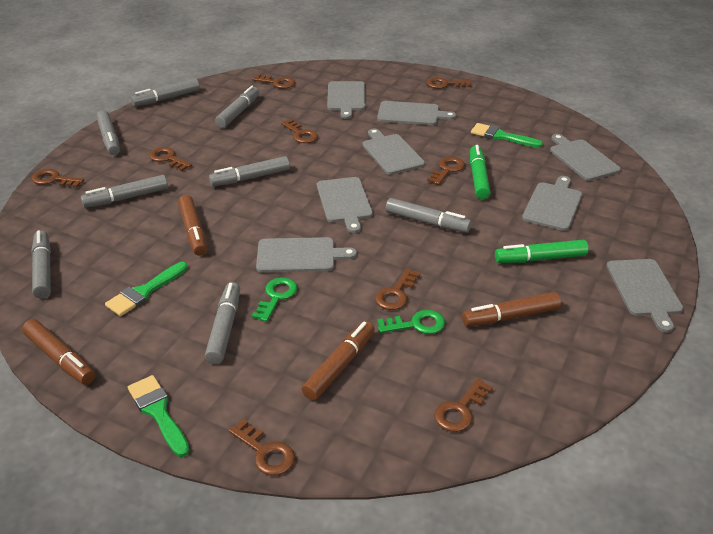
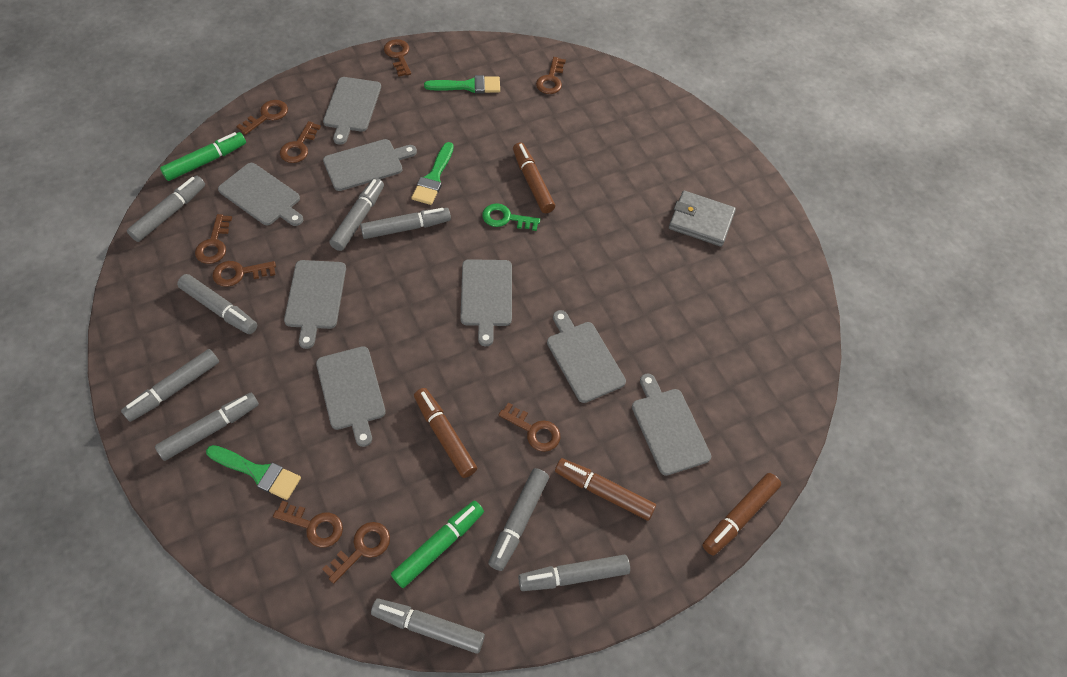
green key: 2 -> 1
grey marker: 8 -> 9
grey wallet: 0 -> 1

